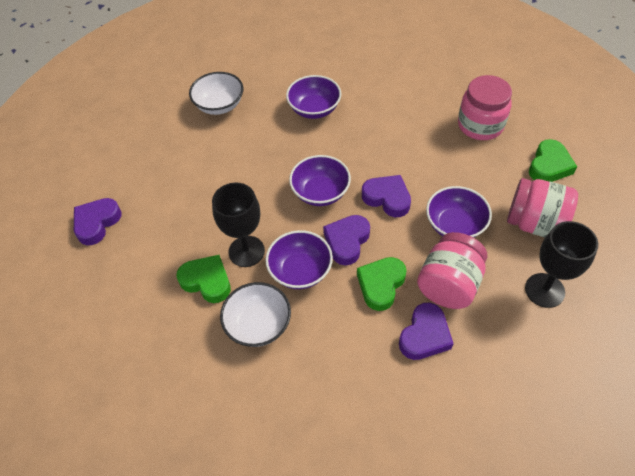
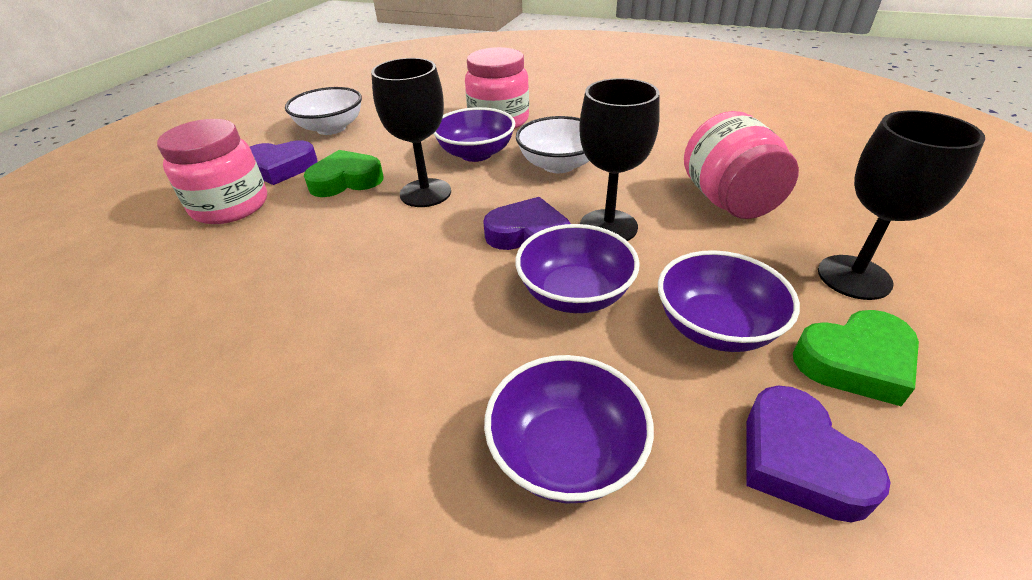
black goblet: 2 -> 3
green heart: 3 -> 2
purple heart: 4 -> 3

